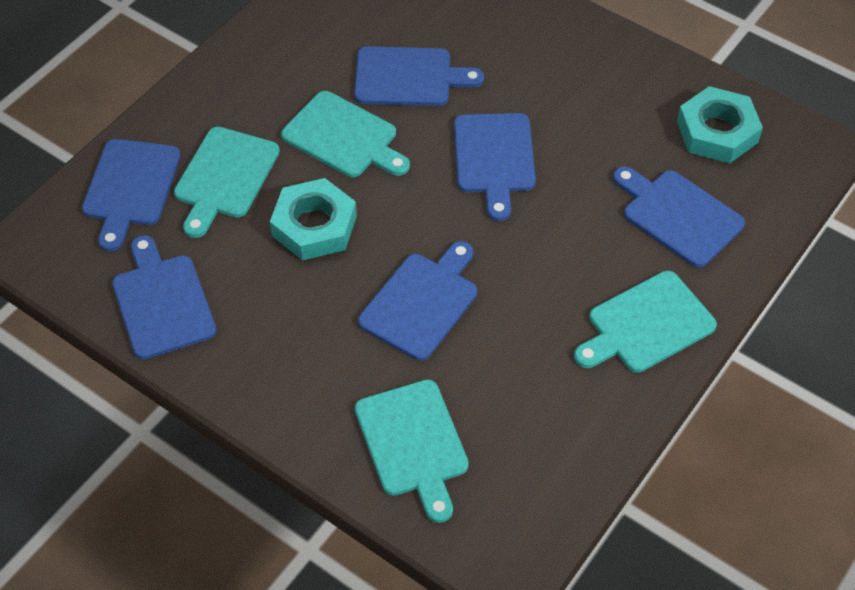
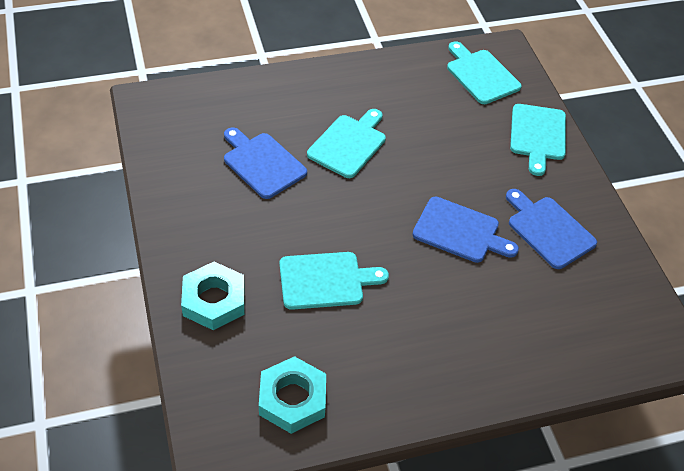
blue cutting board: 6 -> 3

